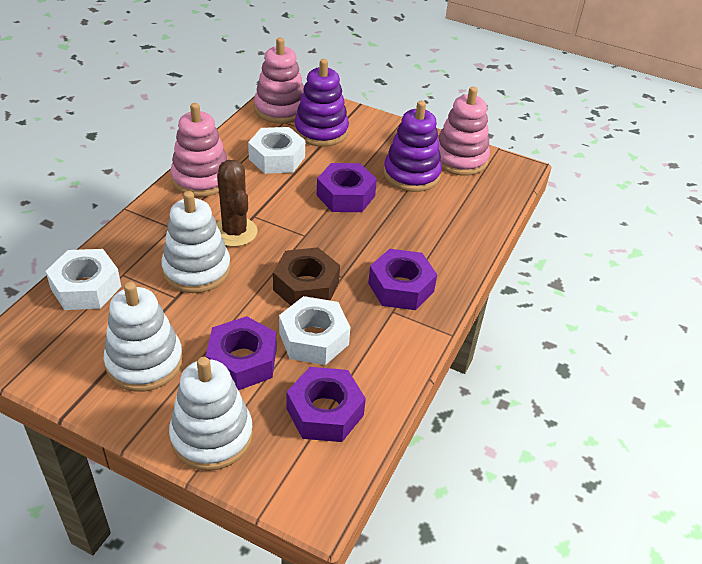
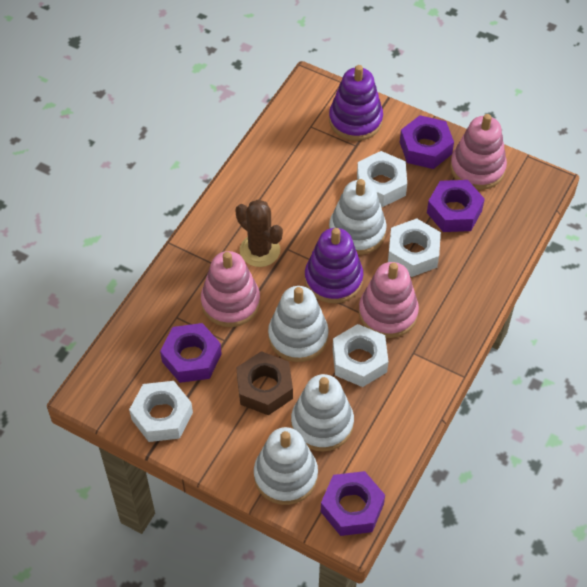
white nut: 3 -> 4
white stacking toy: 3 -> 4

